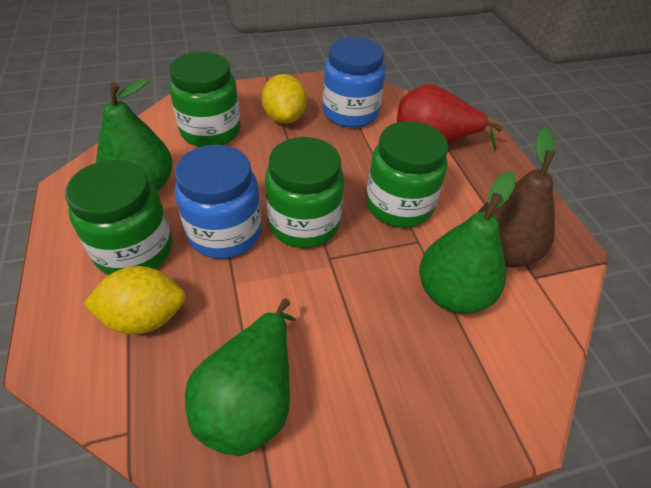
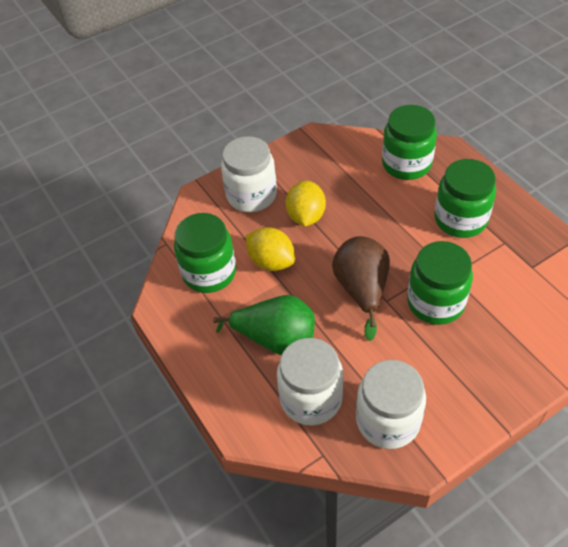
blue jar: 2 -> 0
green pear: 3 -> 1
red pear: 1 -> 0
white jar: 0 -> 3

